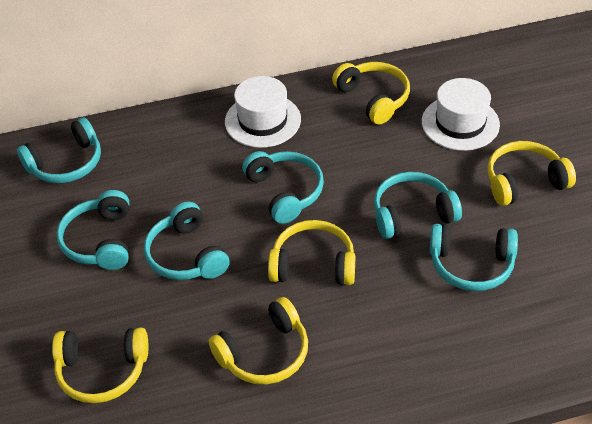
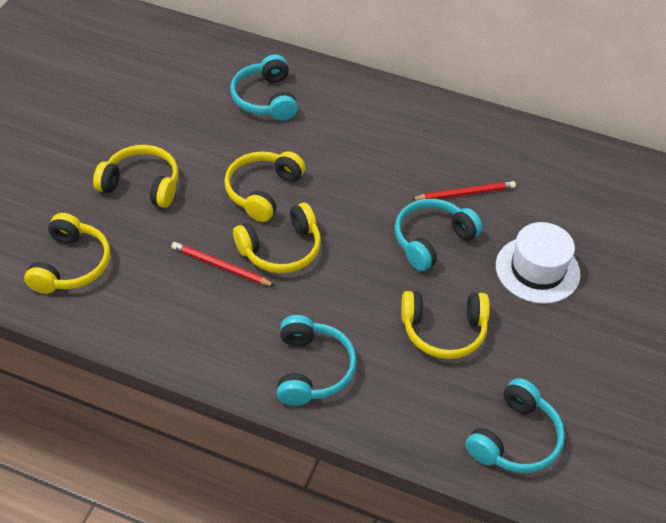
red pencil: 0 -> 2
turquoise headphones: 6 -> 4
white hat: 2 -> 1

